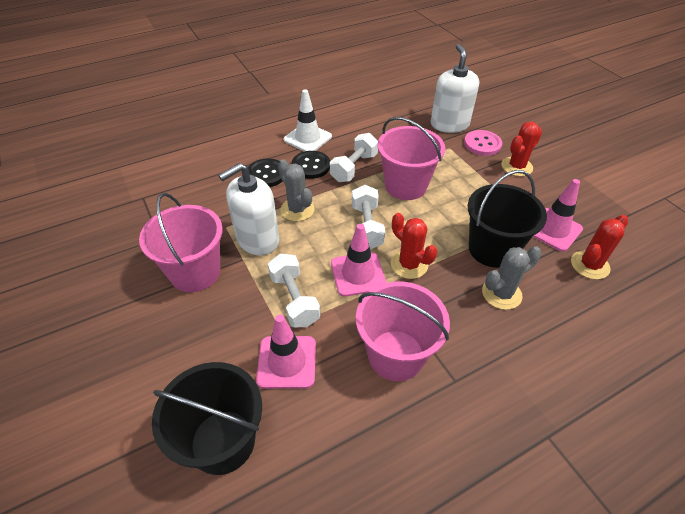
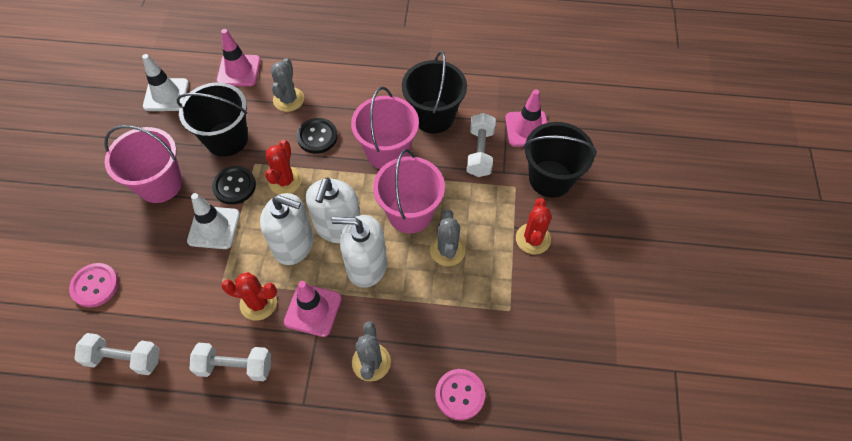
black bucket: 2 -> 3
grey cactus: 2 -> 3
pink button: 1 -> 2
white soap dispenser: 2 -> 3
white traffic cone: 1 -> 2

